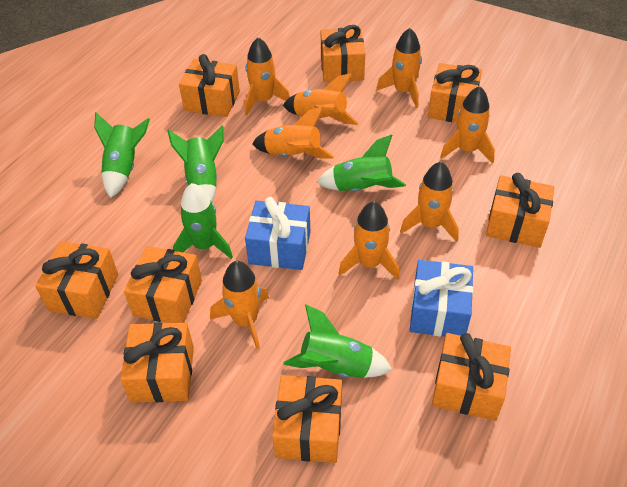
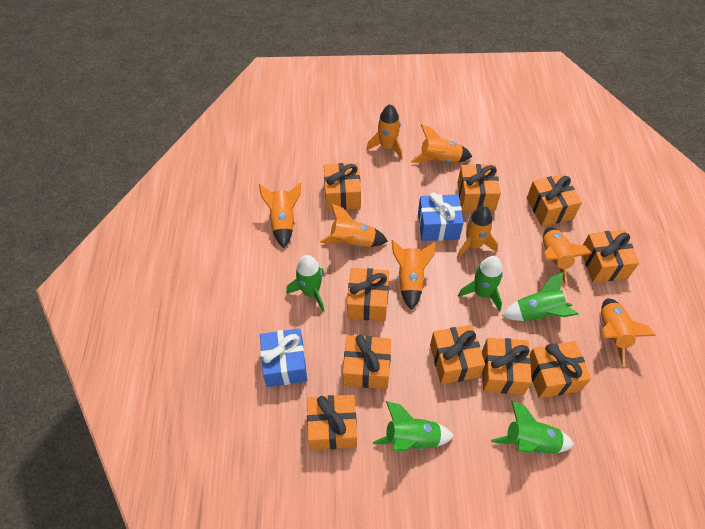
orange gift: 9 -> 10

